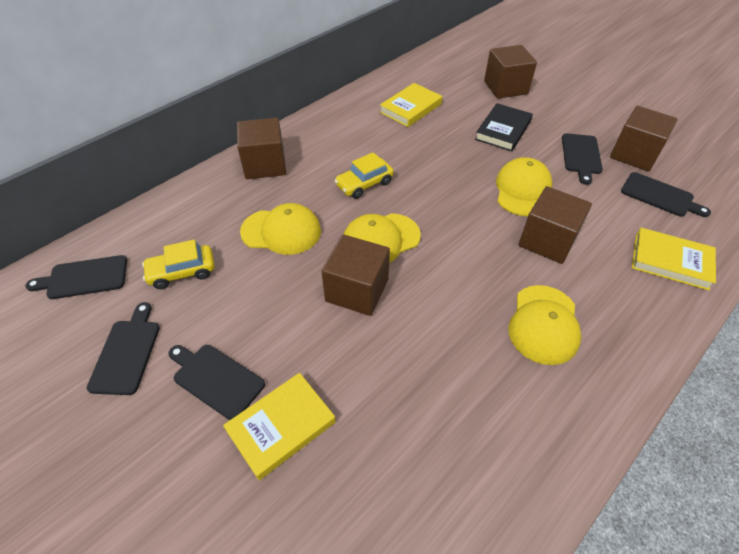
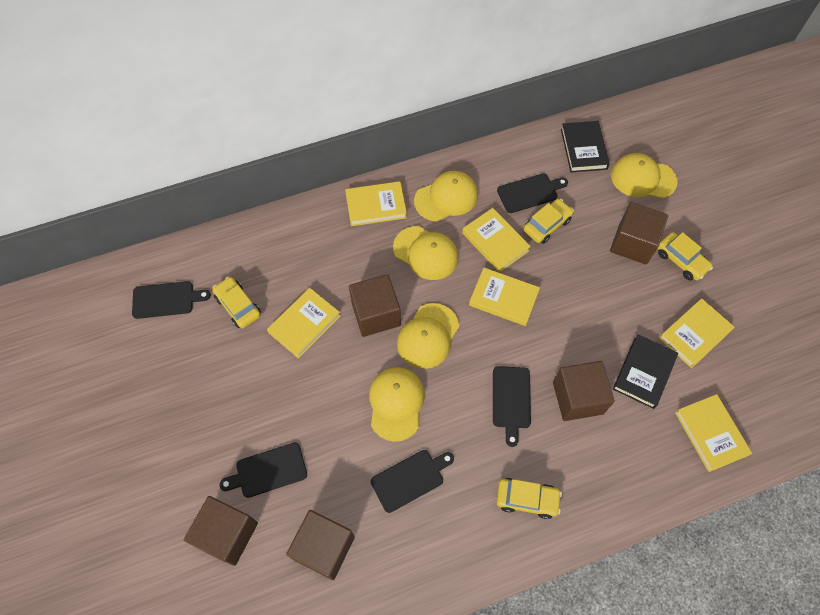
black book: 1 -> 2
yellow book: 3 -> 6
yellow cap: 4 -> 5
yellow car: 2 -> 4

